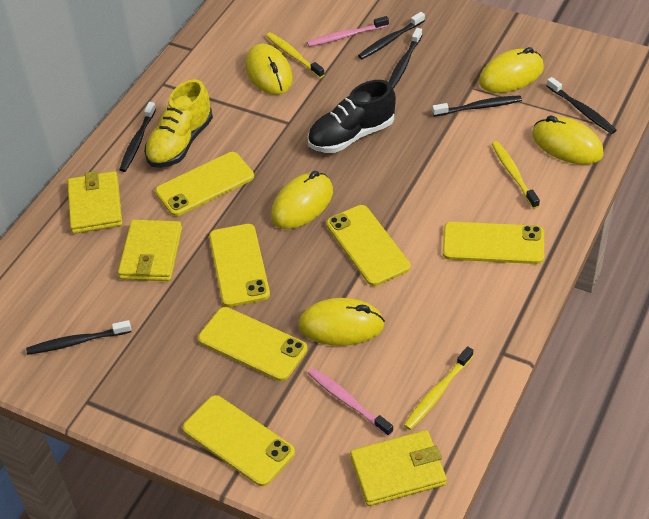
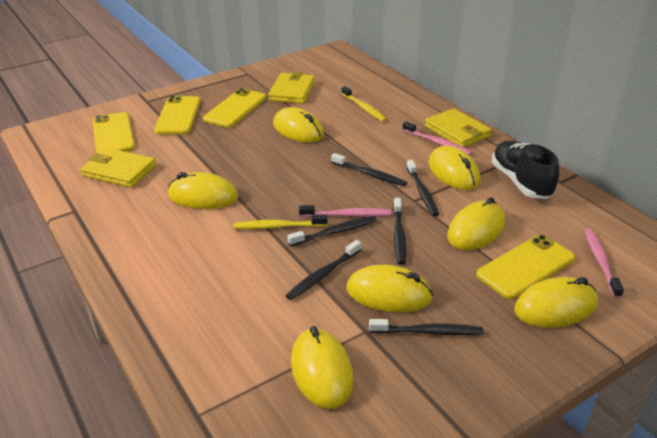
pink toothbrush: 2 -> 3
yellow mouse: 5 -> 7
yellow phone: 6 -> 4
yellow shoe: 1 -> 0
yellow toothbrush: 3 -> 2

